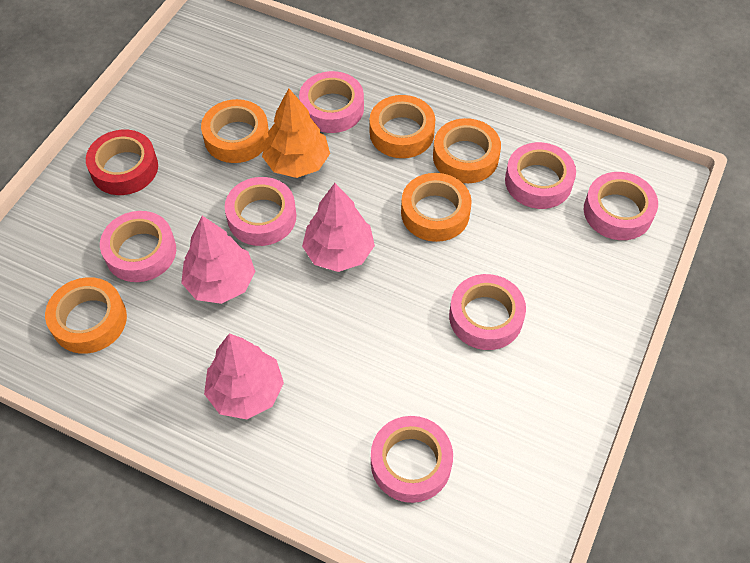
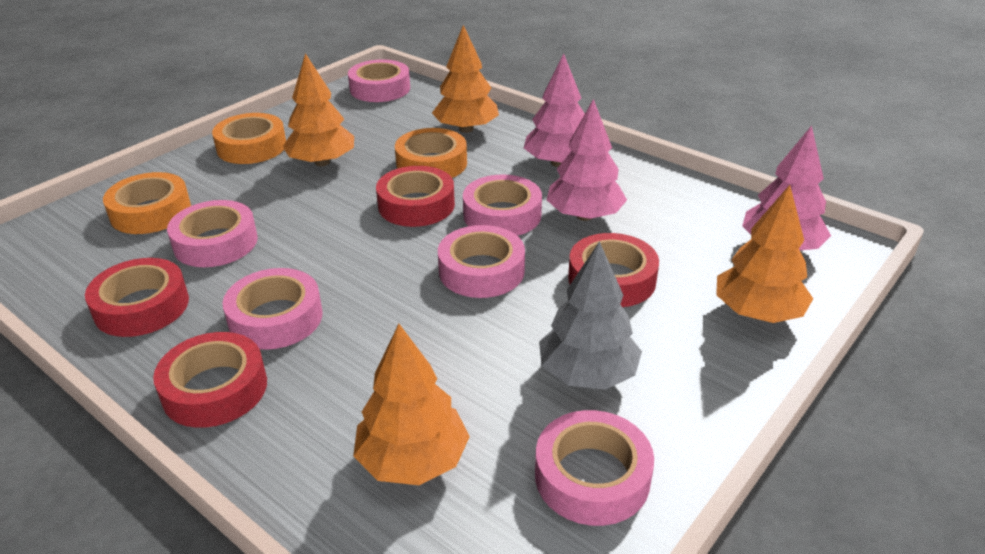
grey tree: 0 -> 1
orange tape: 5 -> 3
orange tree: 1 -> 4
pink tape: 7 -> 6
red tape: 1 -> 4

